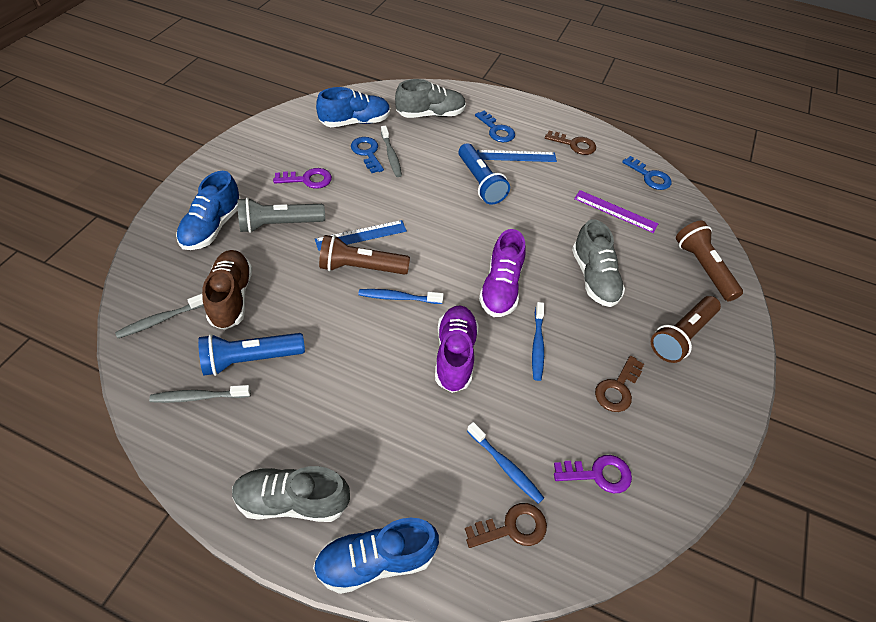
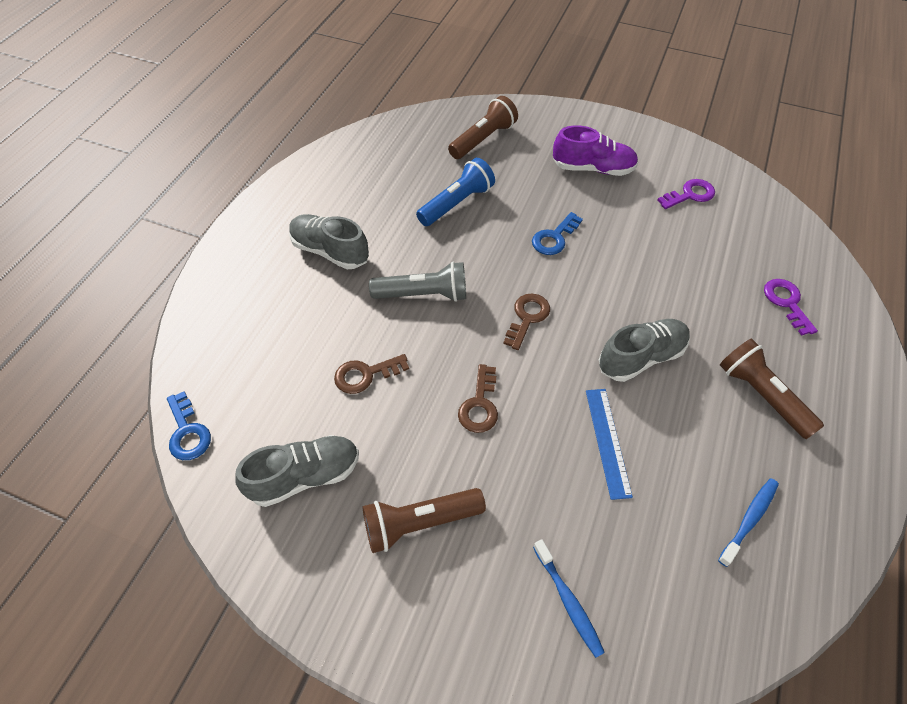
blue flashlight: 2 -> 1
blue key: 3 -> 2
blue ruler: 2 -> 1
blue shoe: 3 -> 0
blue toothbrush: 3 -> 2
brown shoe: 1 -> 0
grey toothbrush: 3 -> 0
purple ruler: 1 -> 0
purple shoe: 2 -> 1

